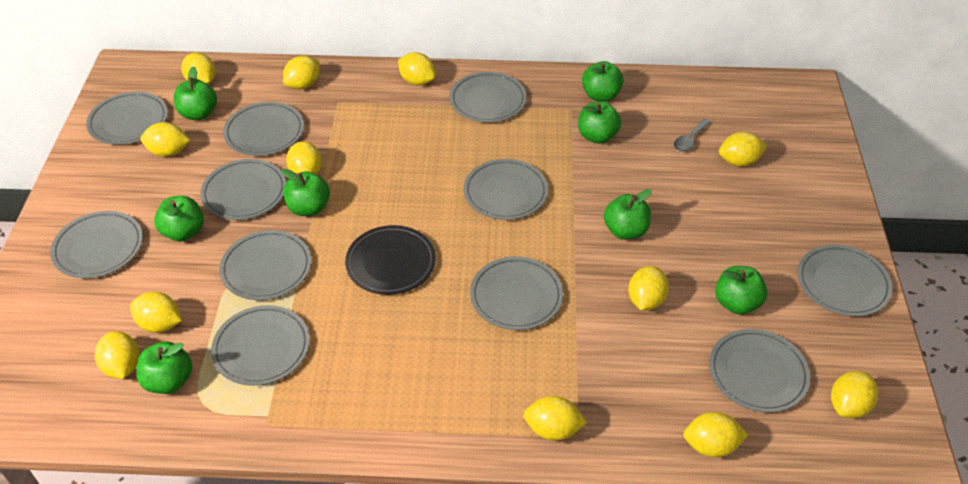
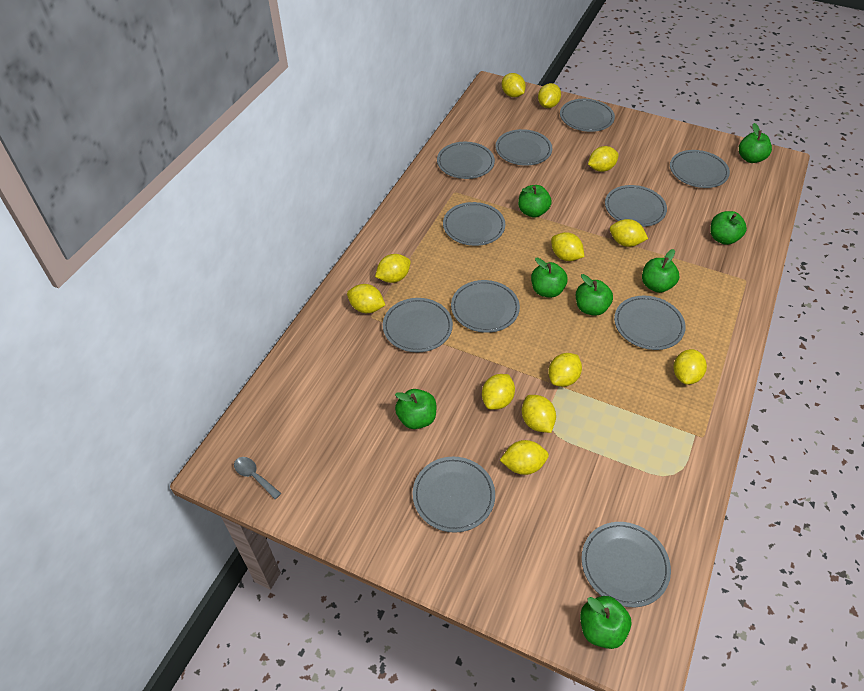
black plate: 1 -> 0

